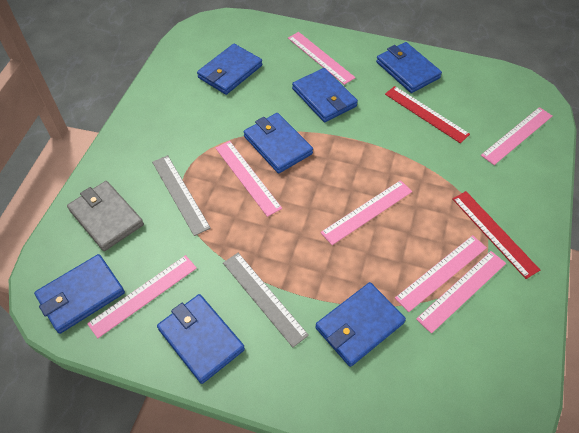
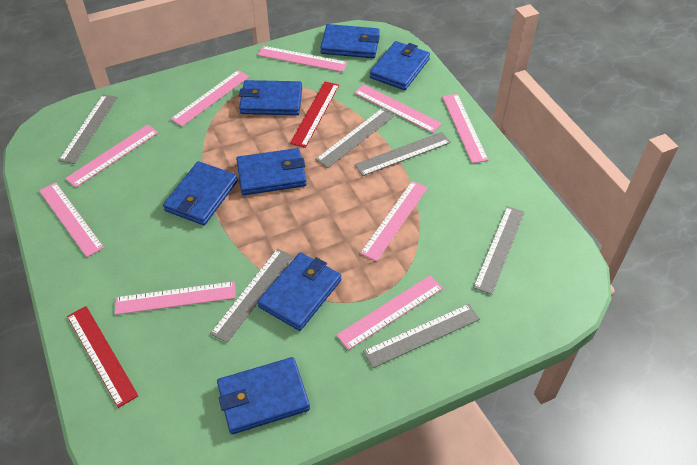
grey ruler: 2 -> 6
grey wallet: 1 -> 0
pink ruler: 7 -> 9

